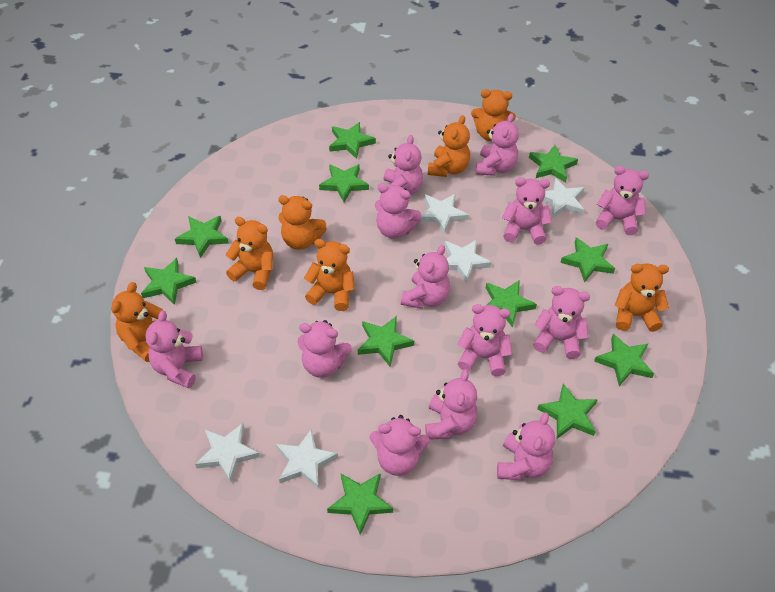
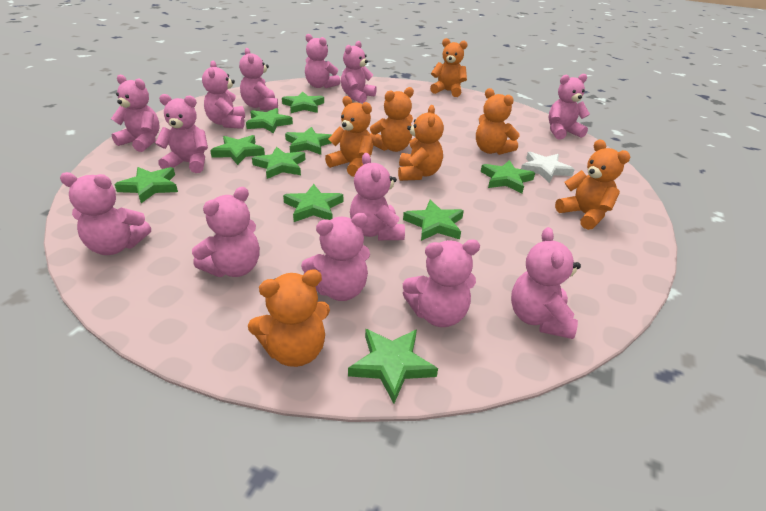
green star: 11 -> 10
white star: 5 -> 1

